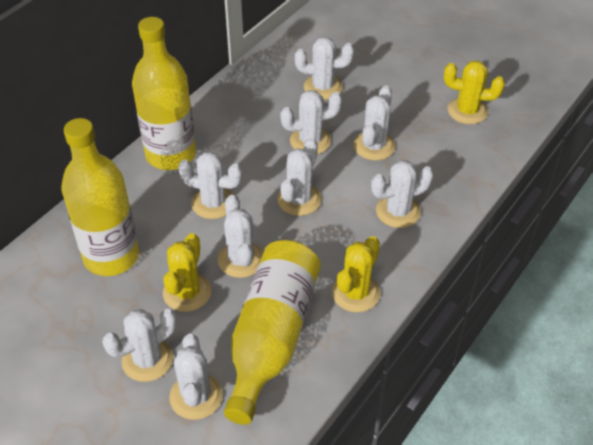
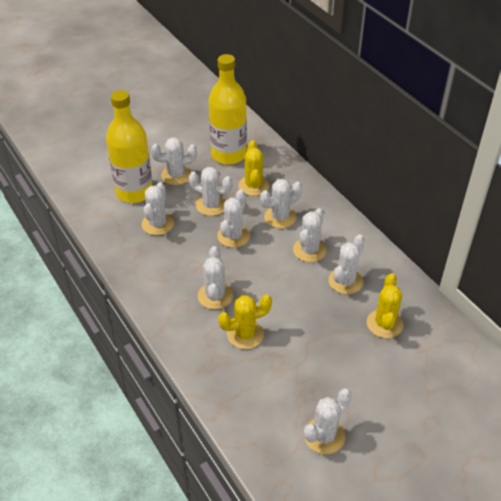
yellow bottle: 3 -> 2

